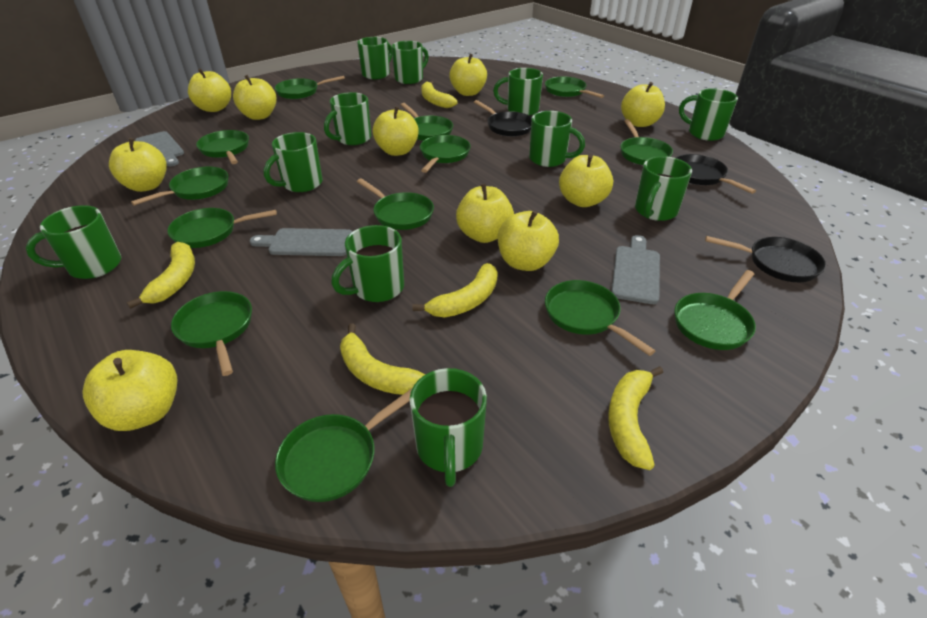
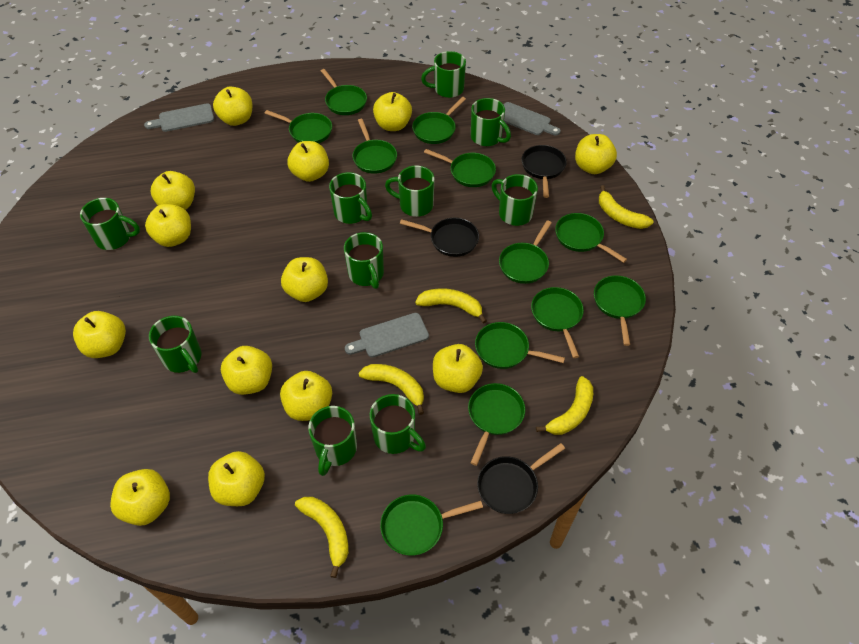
green mug: 11 -> 10
green pan: 13 -> 12
yellow apple: 10 -> 13

